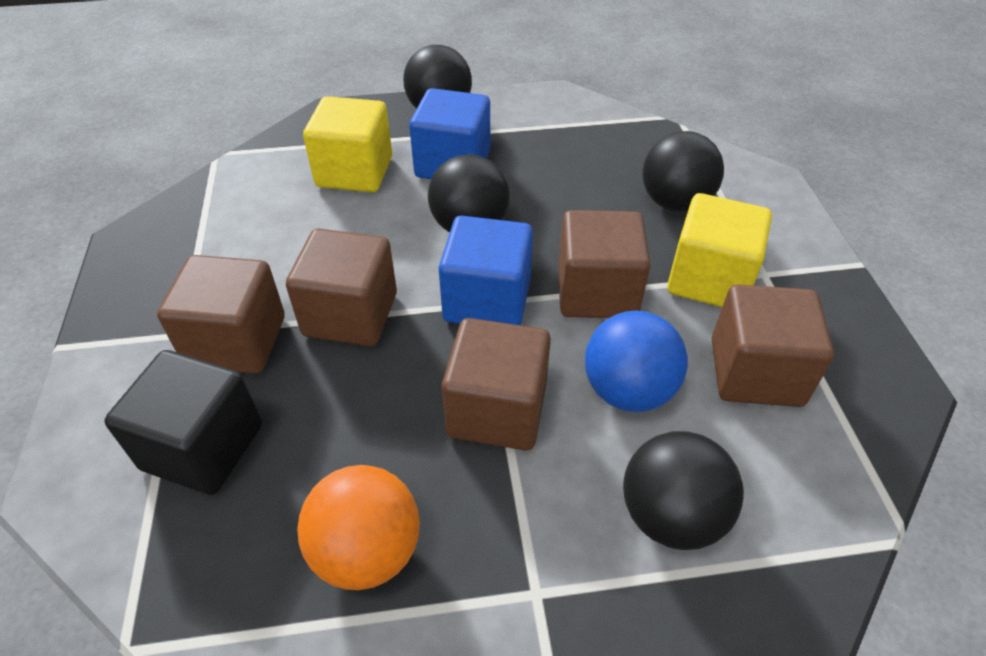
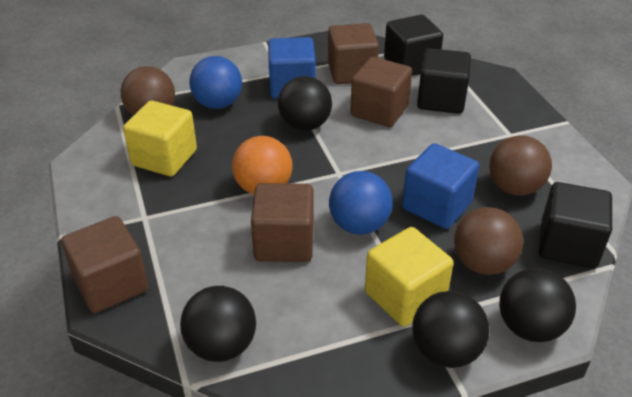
black cube: 1 -> 3
blue ball: 1 -> 2
brown ball: 0 -> 3
brown cube: 5 -> 4

